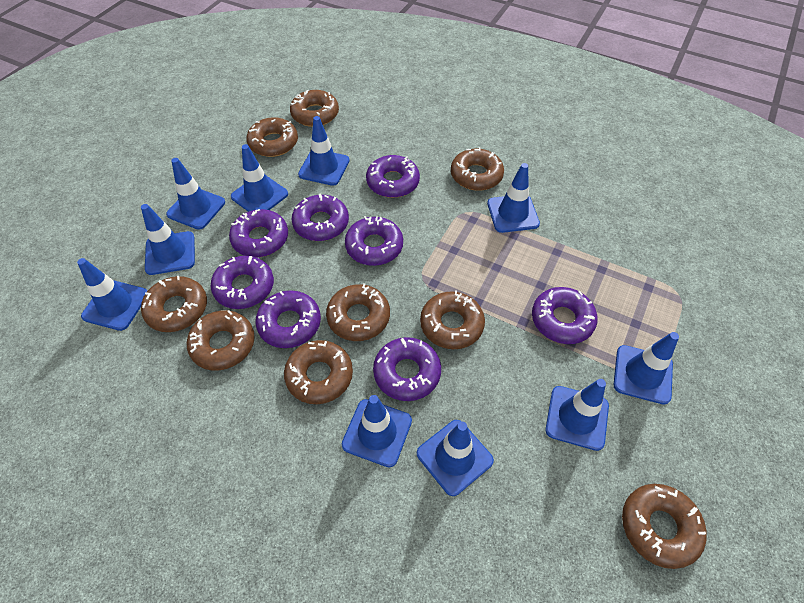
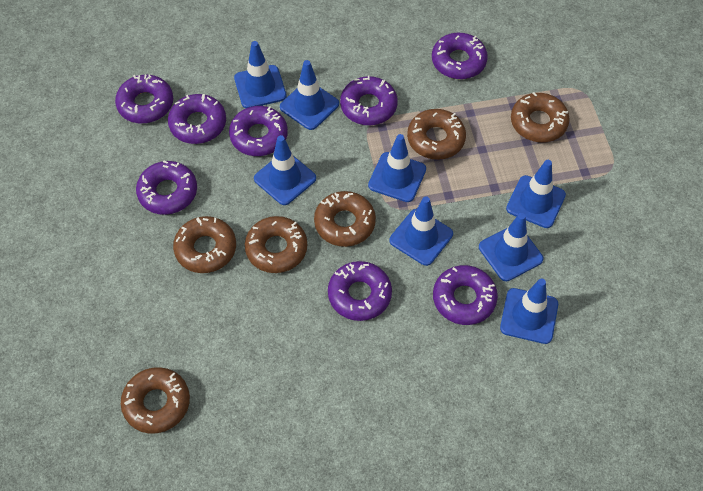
blue traffic cone: 10 -> 8
brown donut: 9 -> 6

